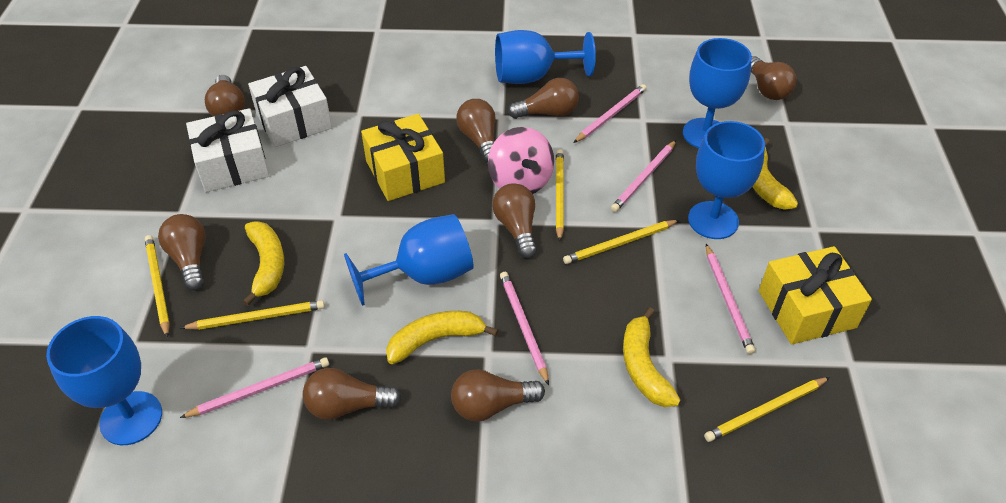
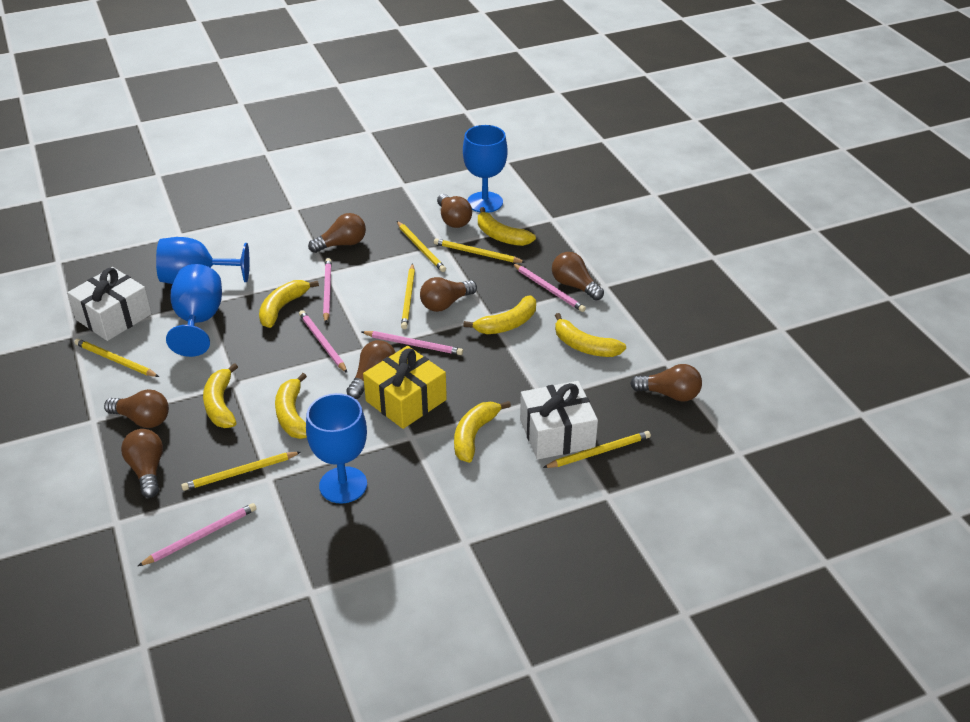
blue goblet: 5 -> 4
pink spinning top: 1 -> 0
yellow banana: 4 -> 7
yellow gift: 2 -> 1
yellow pencil: 5 -> 6

